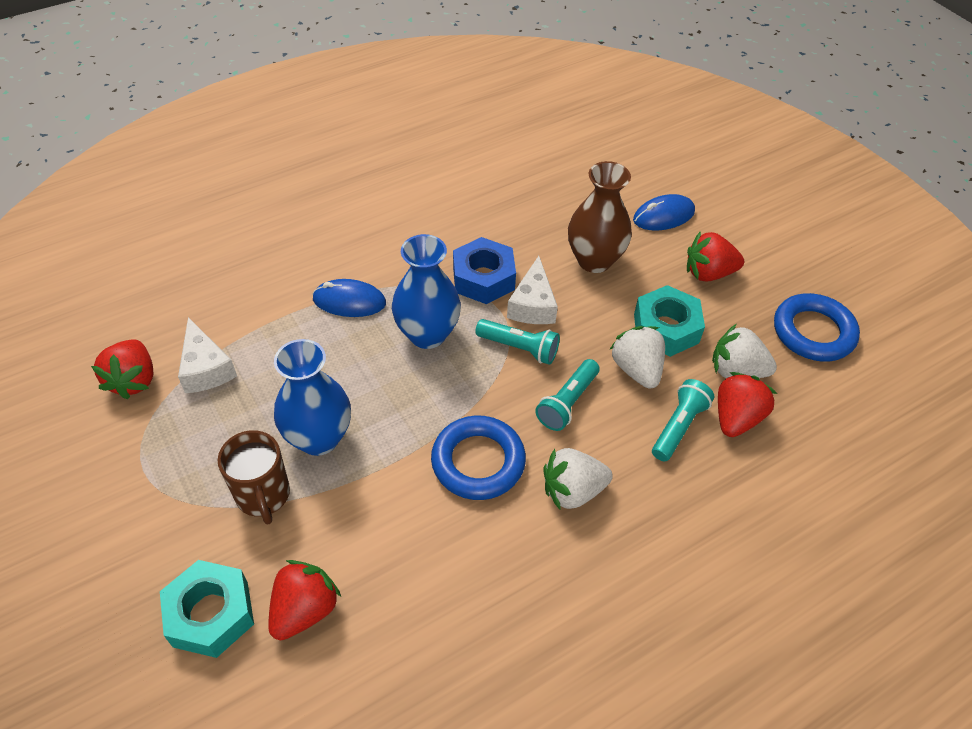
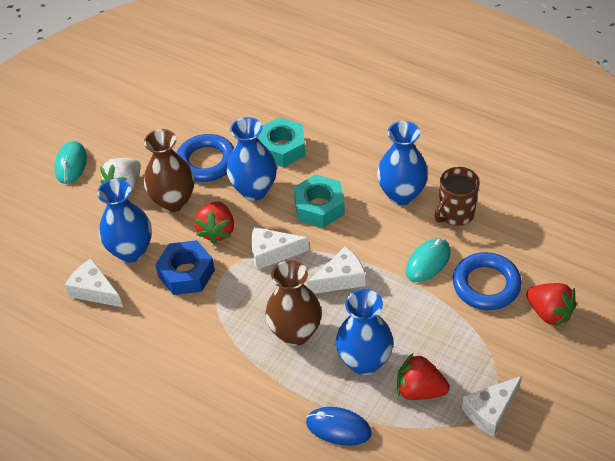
blue mouse: 2 -> 1
blue vase: 2 -> 4
brown vase: 1 -> 2
red strawberry: 4 -> 3
turquoise flashlight: 3 -> 0
turquoise mouse: 0 -> 2
white cheese: 2 -> 4
white strawberry: 3 -> 1

